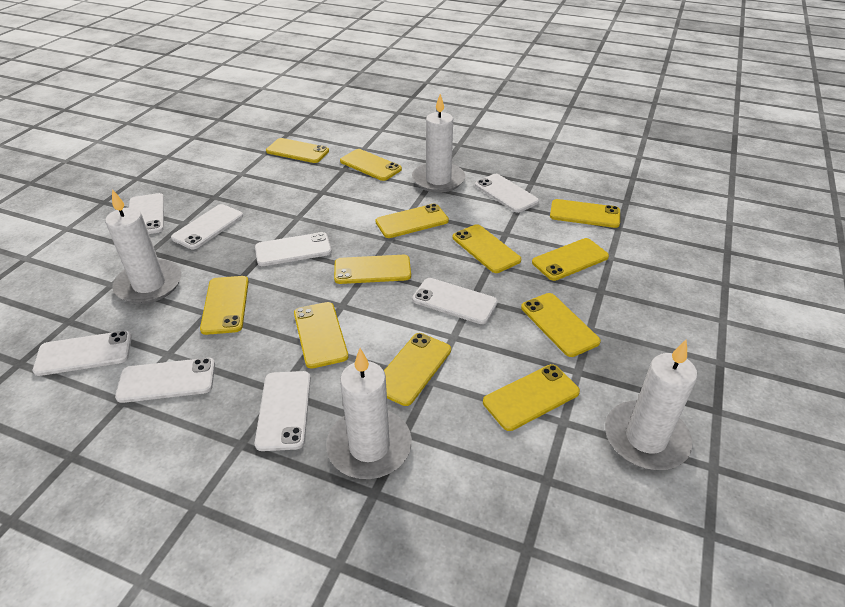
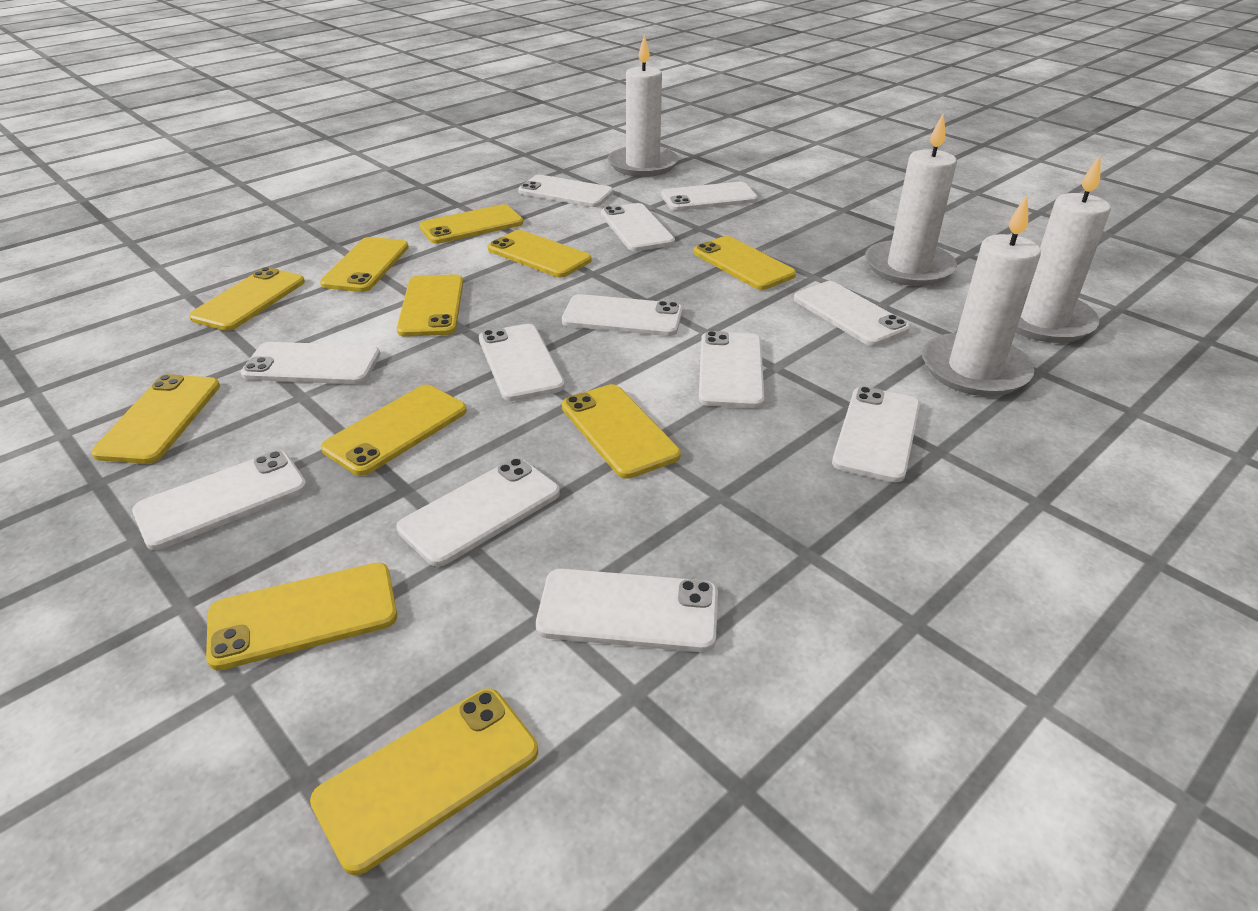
white phone: 8 -> 12
yellow phone: 12 -> 11

